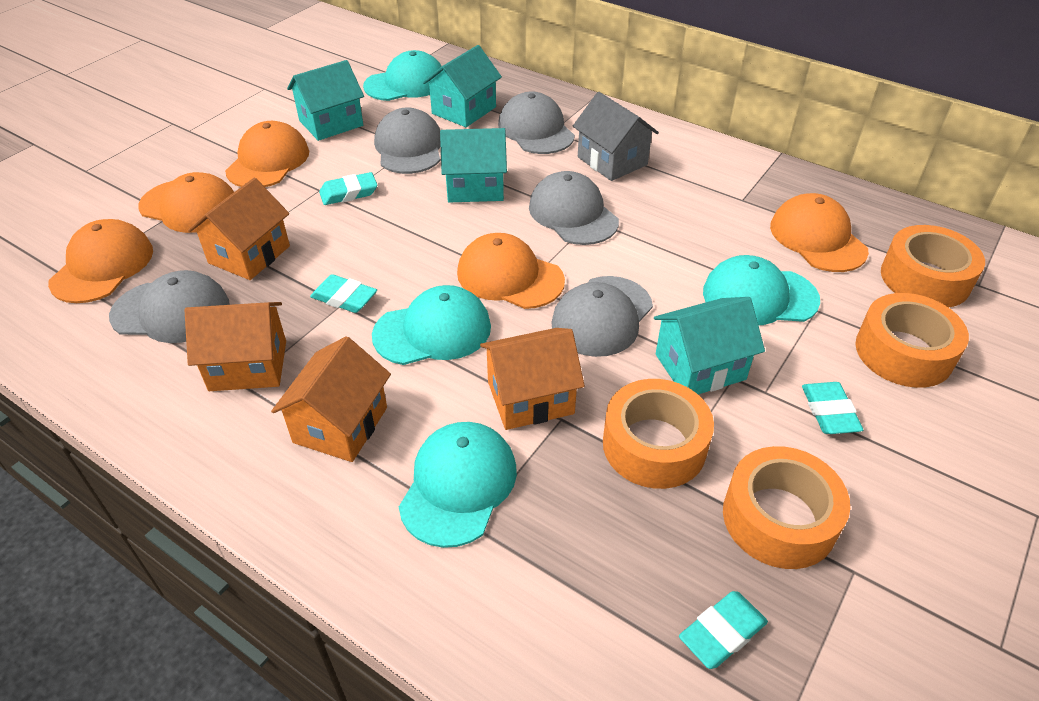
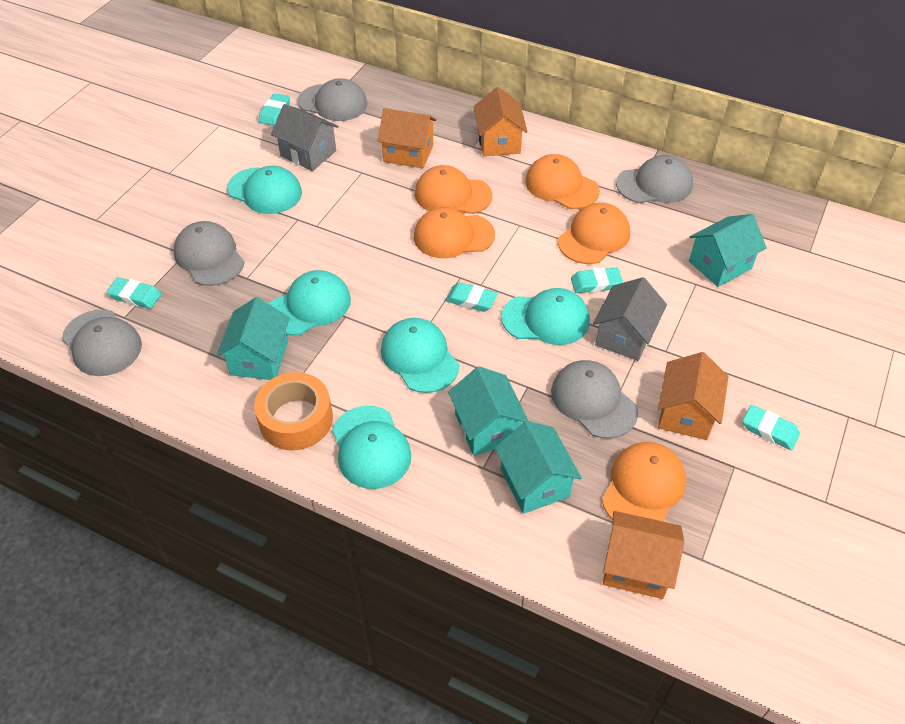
grey house: 1 -> 2
orange tape: 4 -> 1
turquoise cap: 4 -> 5
turquoise eraser: 4 -> 5

